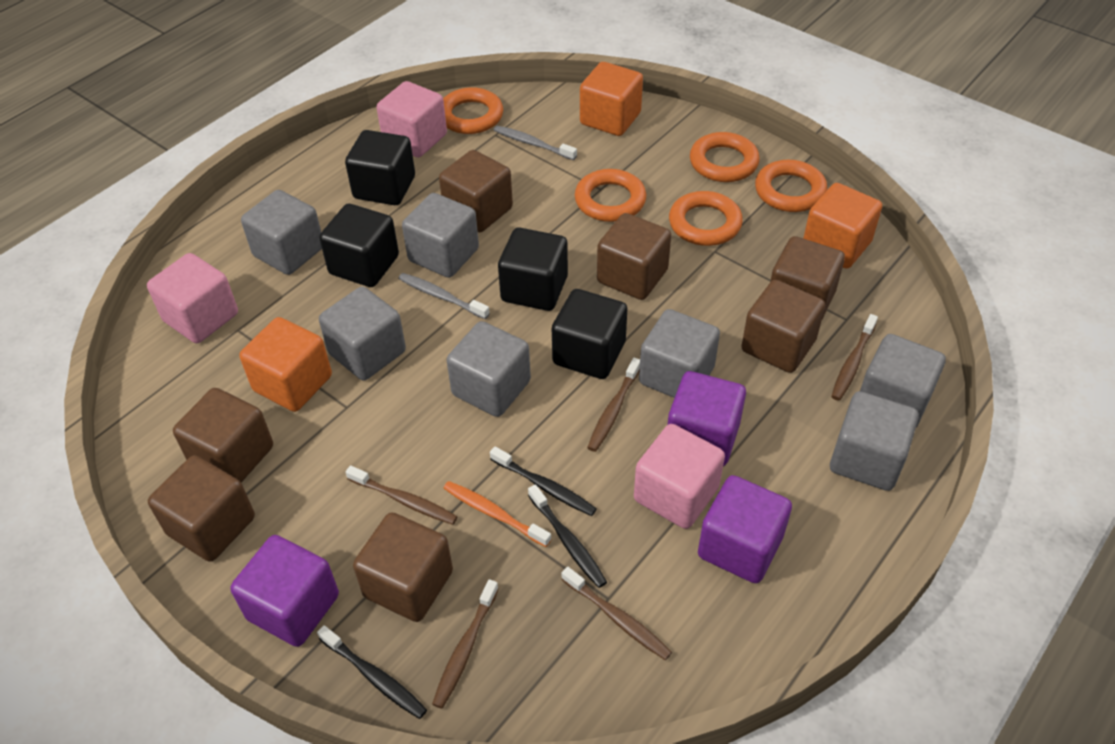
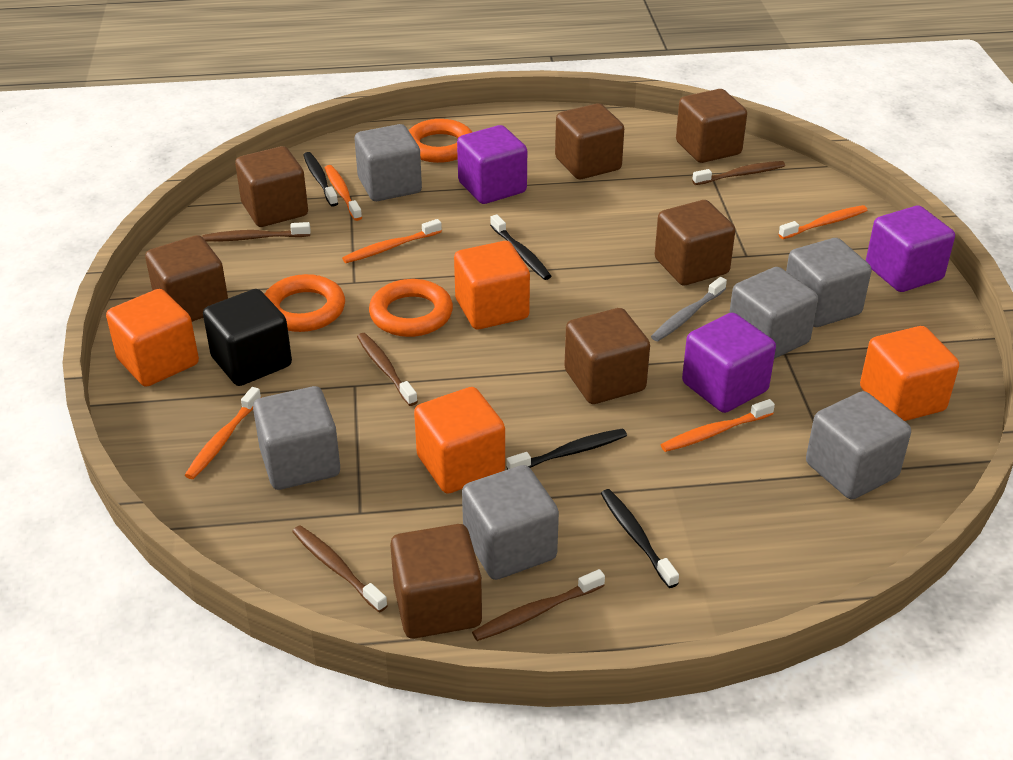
black cube: 4 -> 1
black toothbrush: 3 -> 4
grey cube: 7 -> 6
grey toothbrush: 2 -> 1
orange cube: 3 -> 4
orange ring: 5 -> 3
orange toothbrush: 1 -> 5
pink cube: 3 -> 0

